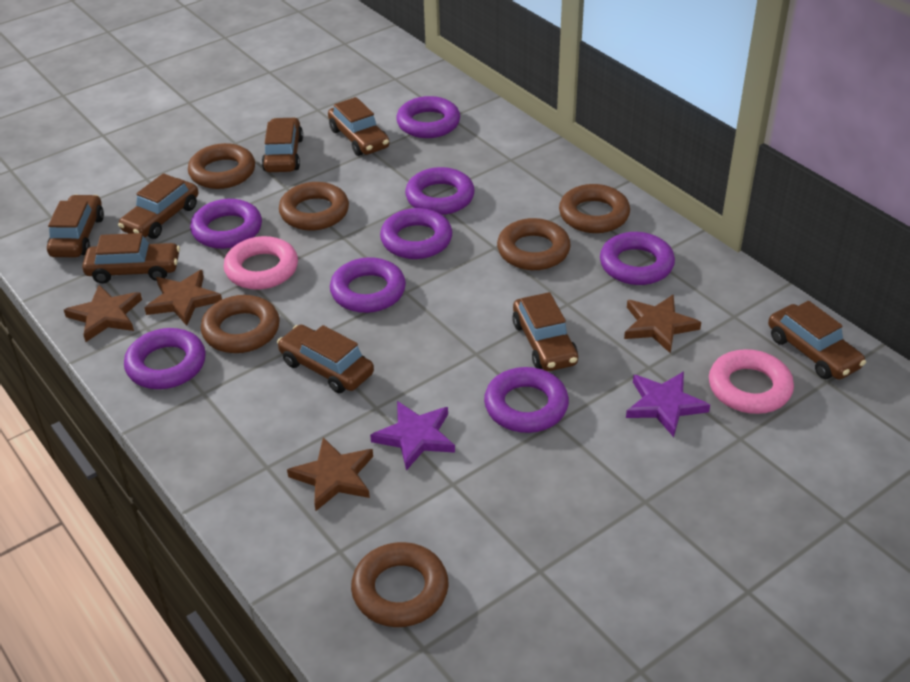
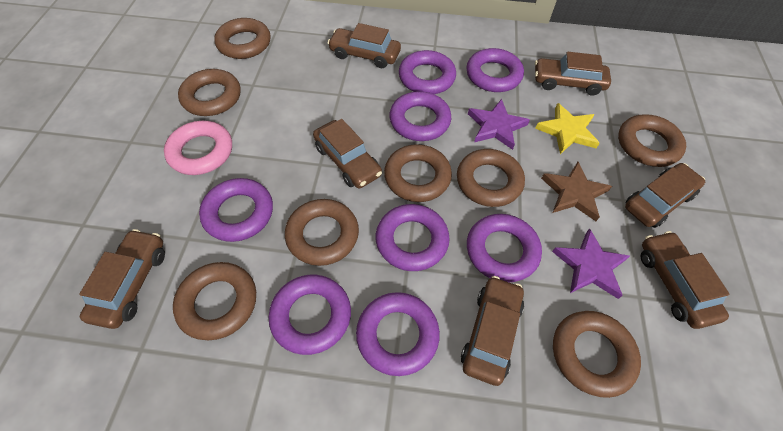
brown car: 8 -> 7
brown ring: 6 -> 8
brown star: 4 -> 1
pink ring: 2 -> 1
yellow star: 0 -> 1

